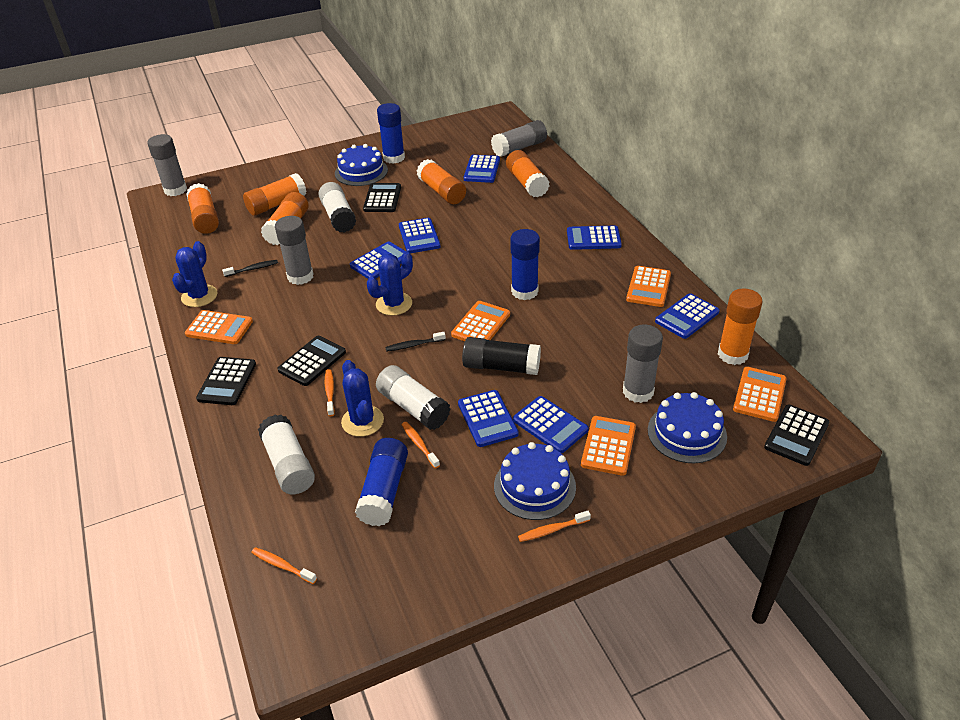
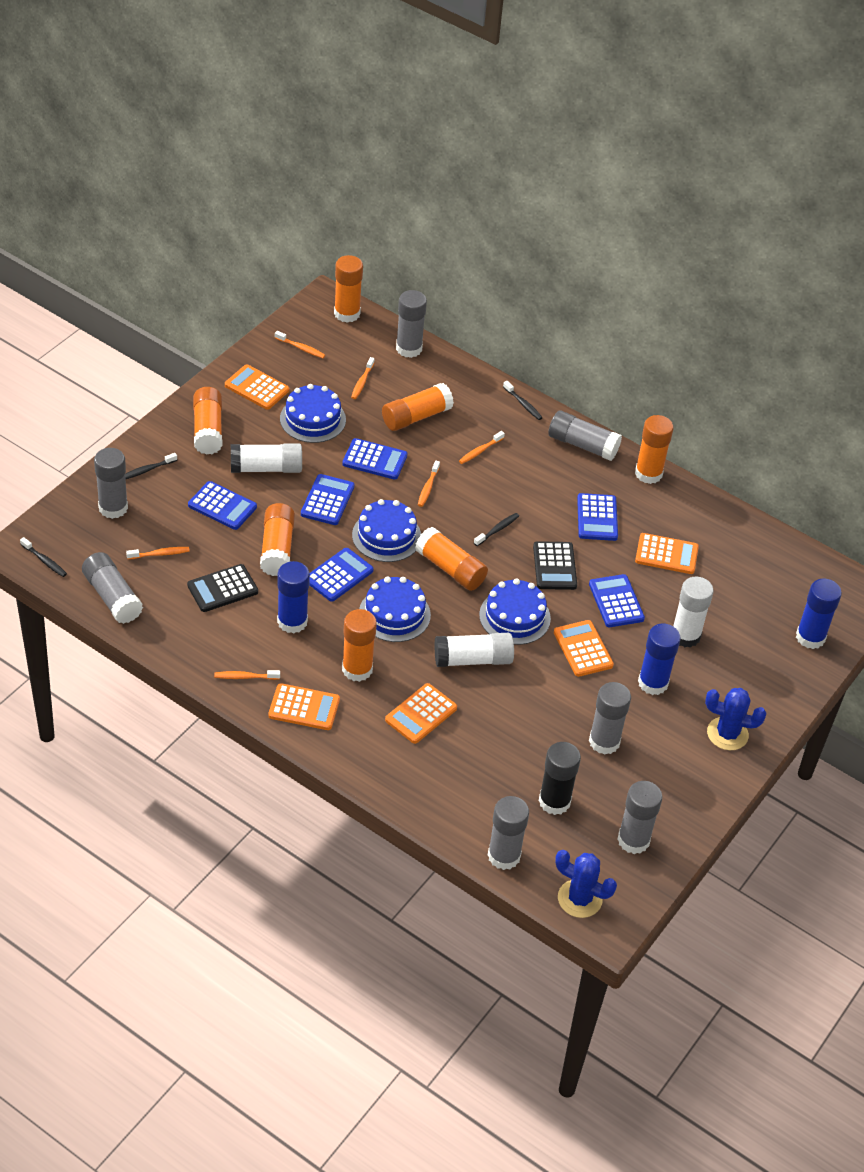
black calculator: 4 -> 2
black toothbrush: 2 -> 4
blue cactus: 3 -> 2
blue cake: 3 -> 4
blue calculator: 7 -> 6
grey glue stick: 4 -> 7
orange glue stick: 6 -> 7
orange toothbrush: 4 -> 6

